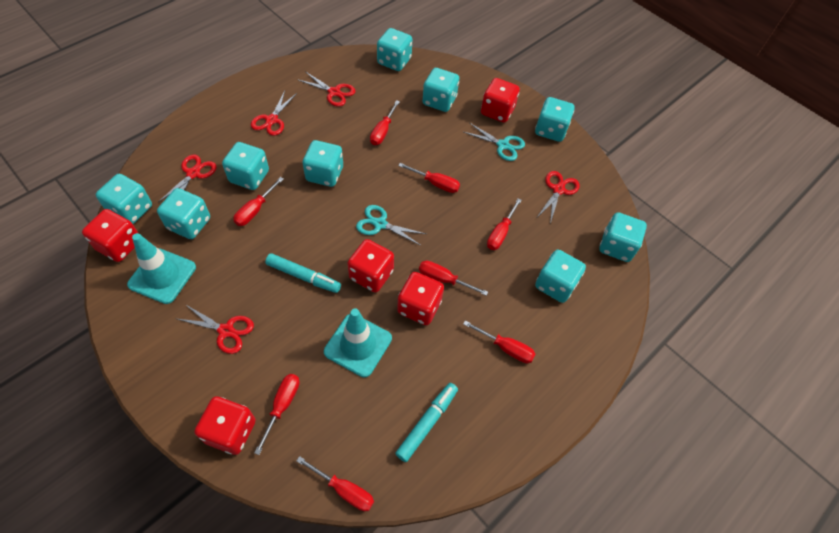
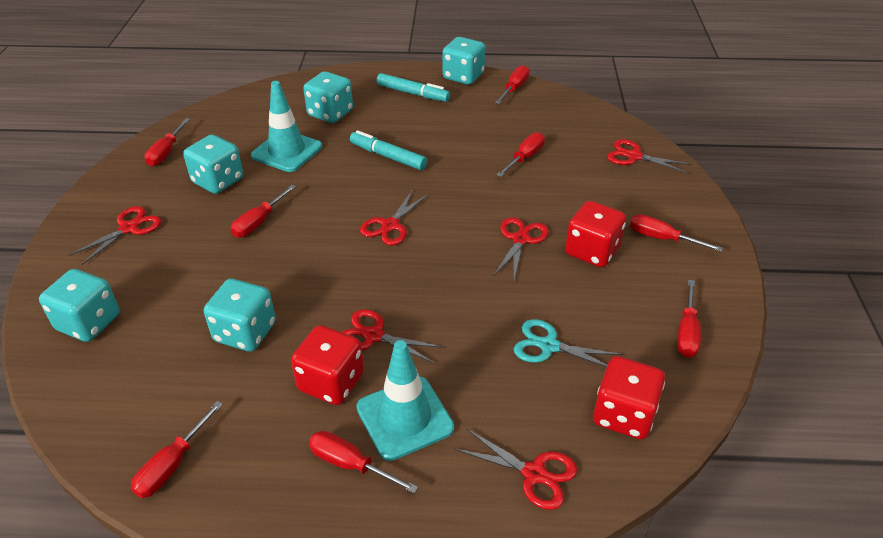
red dice: 5 -> 3
red scissors: 5 -> 6
turquoise dice: 9 -> 5
turquoise scissors: 2 -> 1

